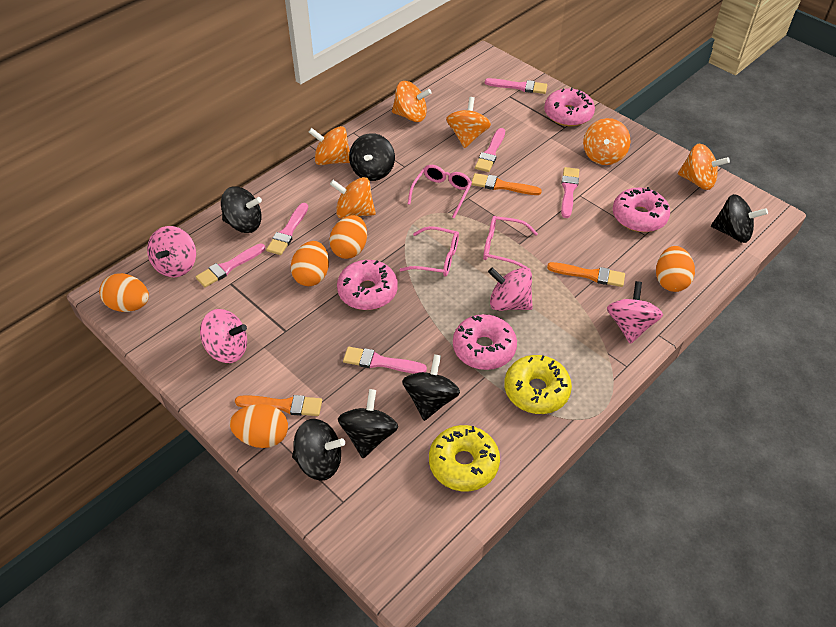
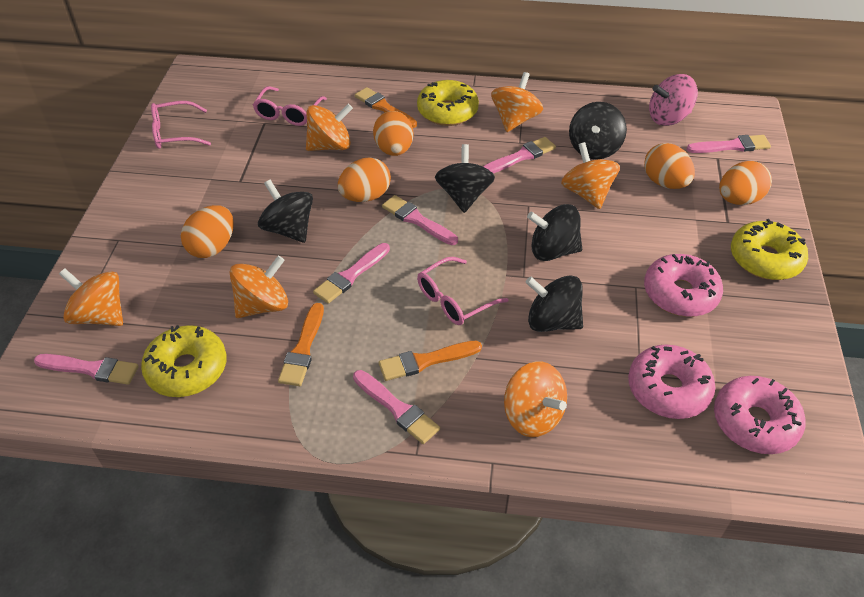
black spinning top: 6 -> 5
pink donut: 4 -> 3
pink spinning top: 4 -> 1
yellow donut: 2 -> 3

